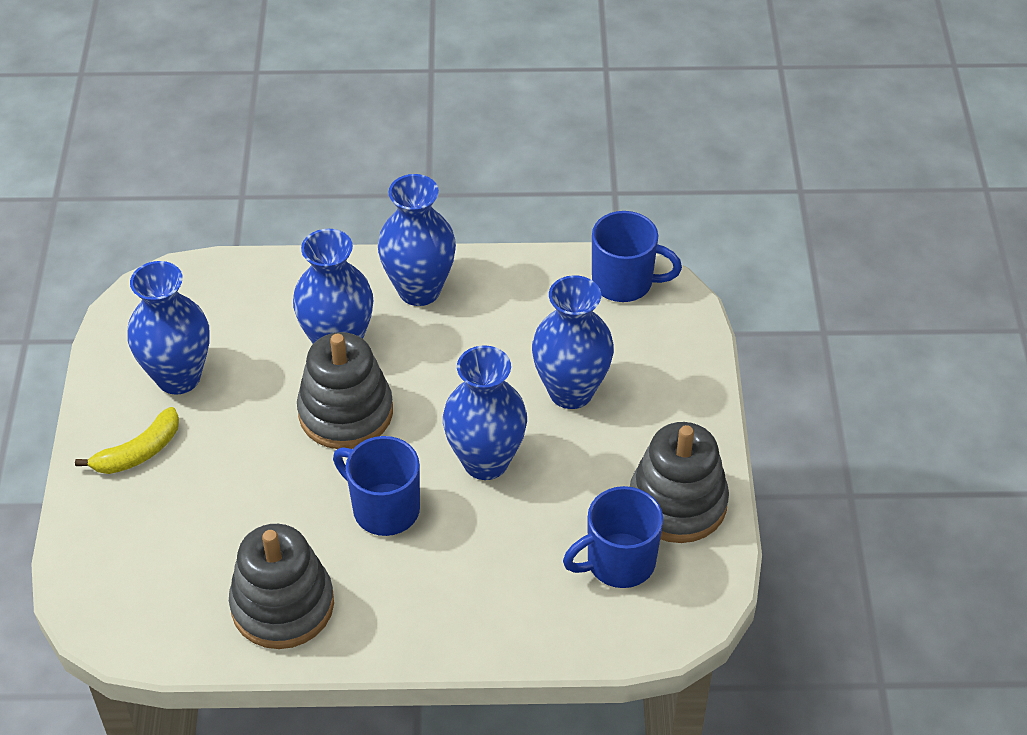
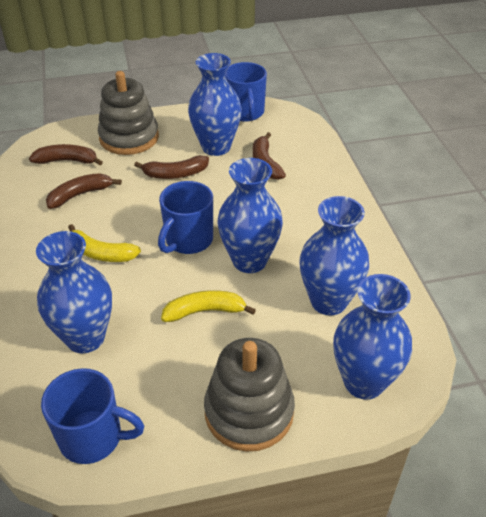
brown banana: 0 -> 4
grey stacking toy: 3 -> 2
yellow banana: 1 -> 2

